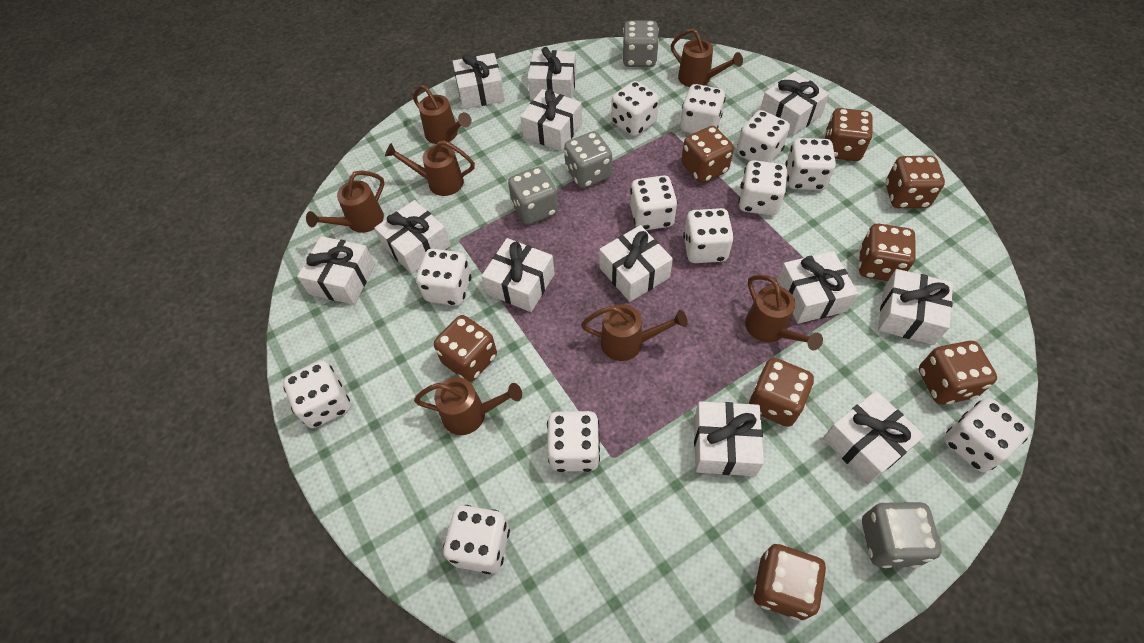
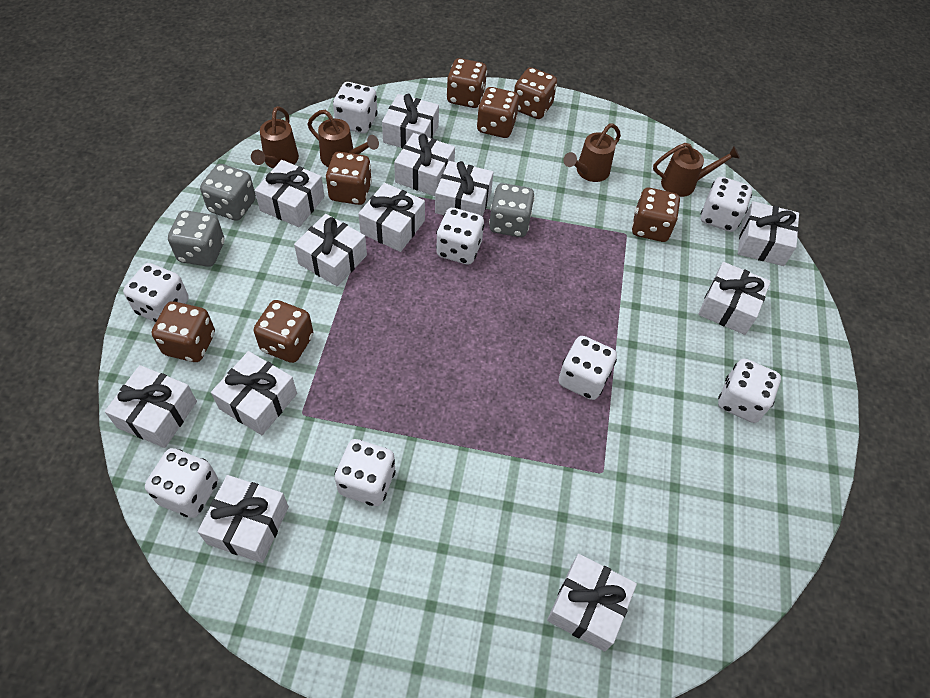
brown dice: 8 -> 7
brown watering can: 7 -> 4
grey dice: 4 -> 3
white dice: 12 -> 8

